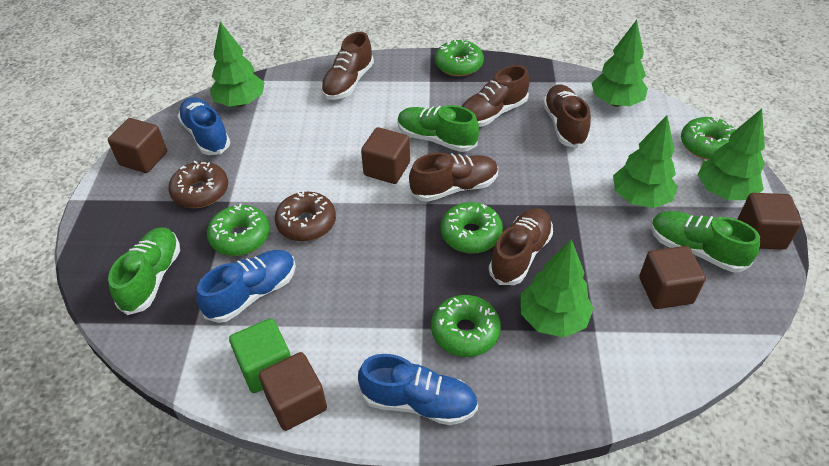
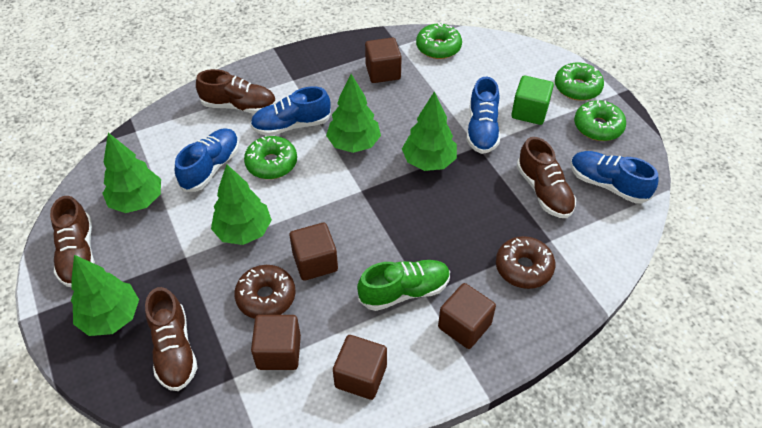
blue shoe: 3 -> 4
brown shoe: 5 -> 4
green donut: 5 -> 4
green shoe: 3 -> 1

